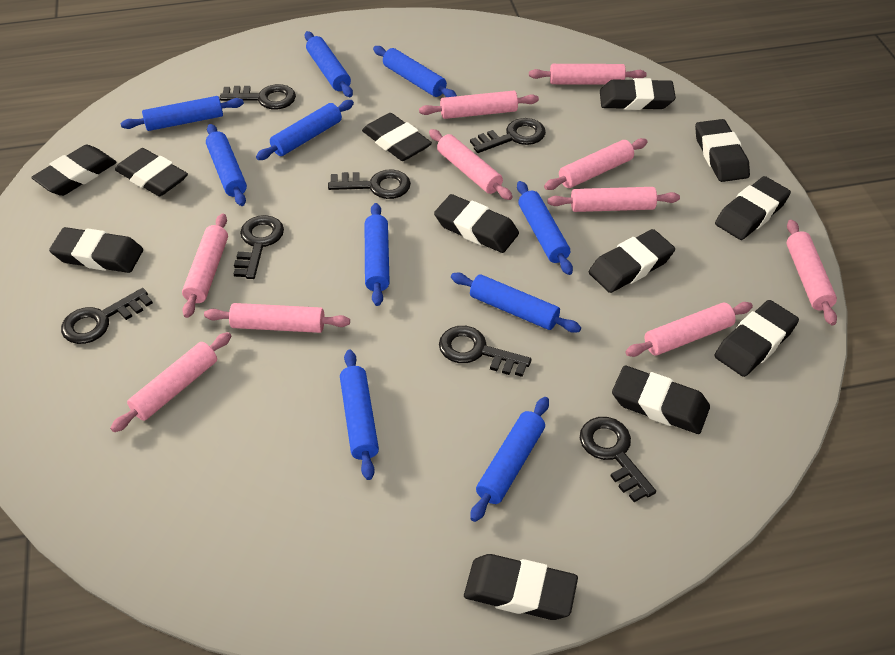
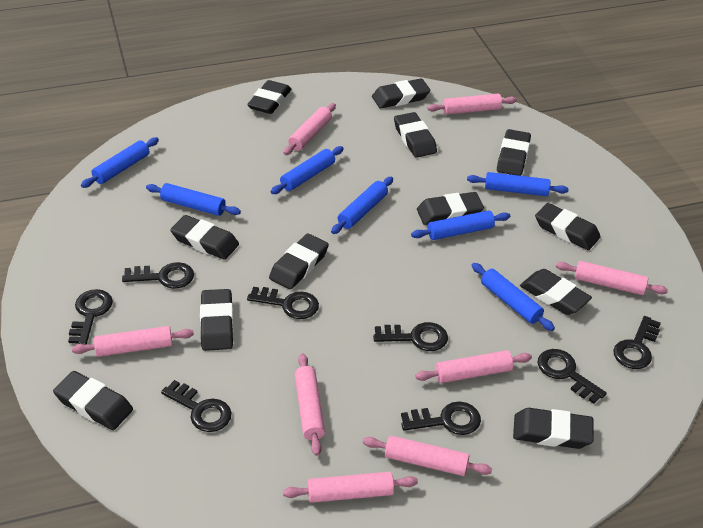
black key: 7 -> 8
blue rolling pin: 10 -> 7
pink rolling pin: 10 -> 8

